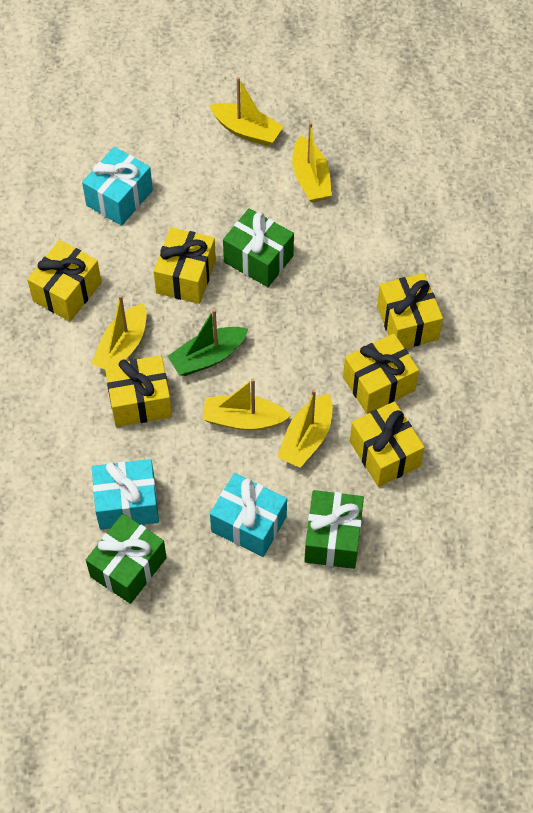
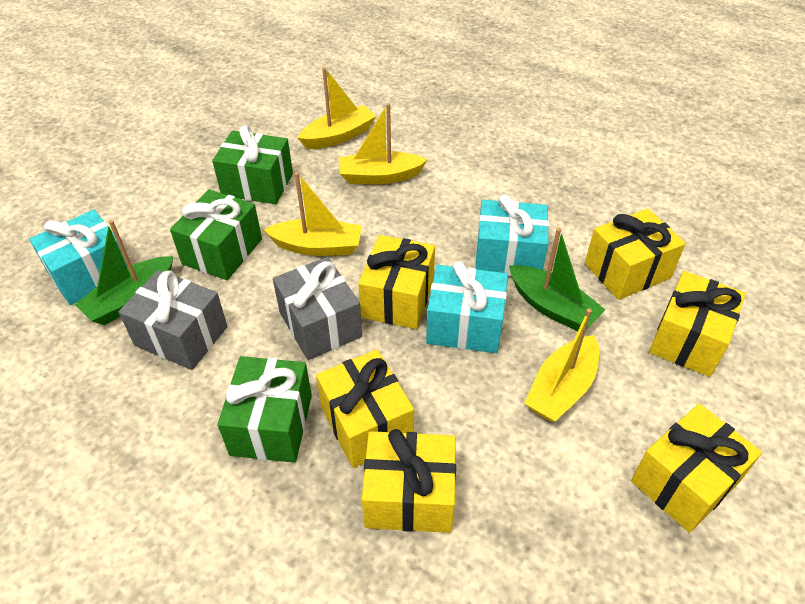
green boat: 1 -> 2
grey gift: 0 -> 2
yellow boat: 5 -> 4

